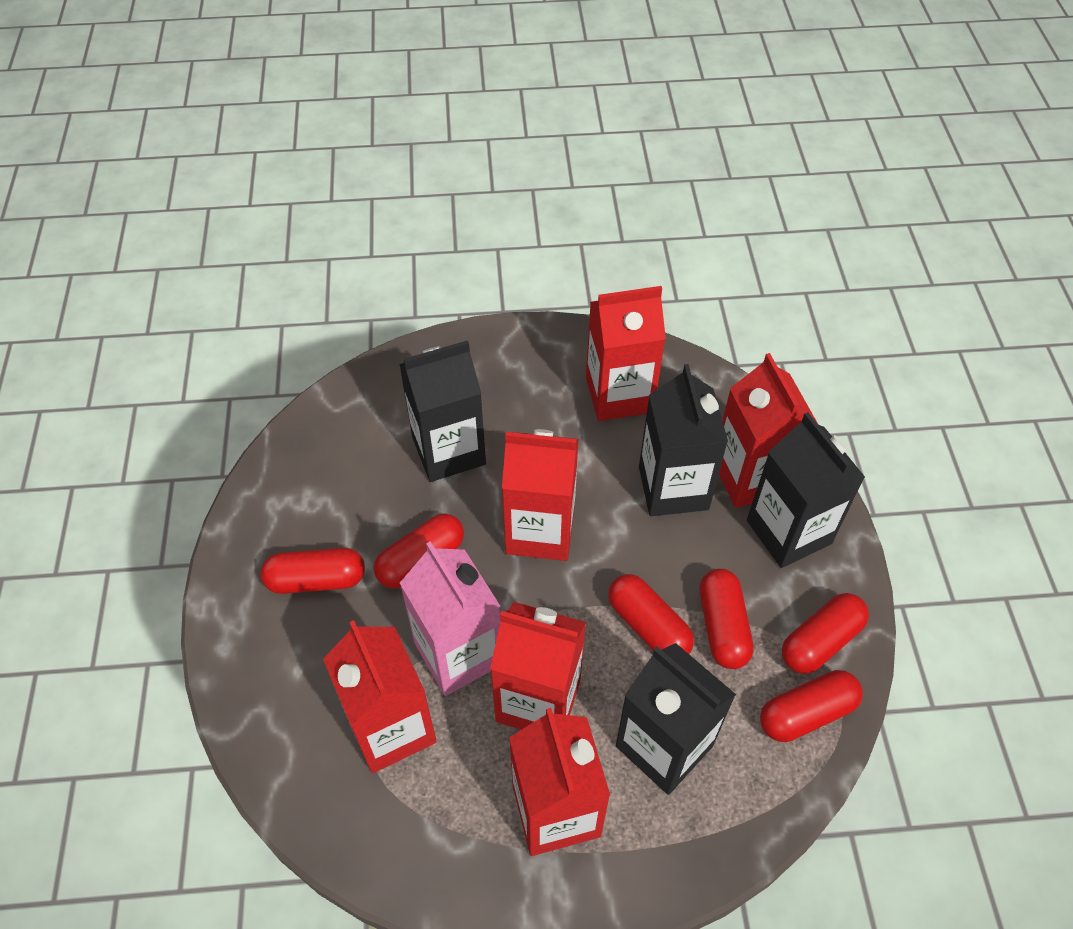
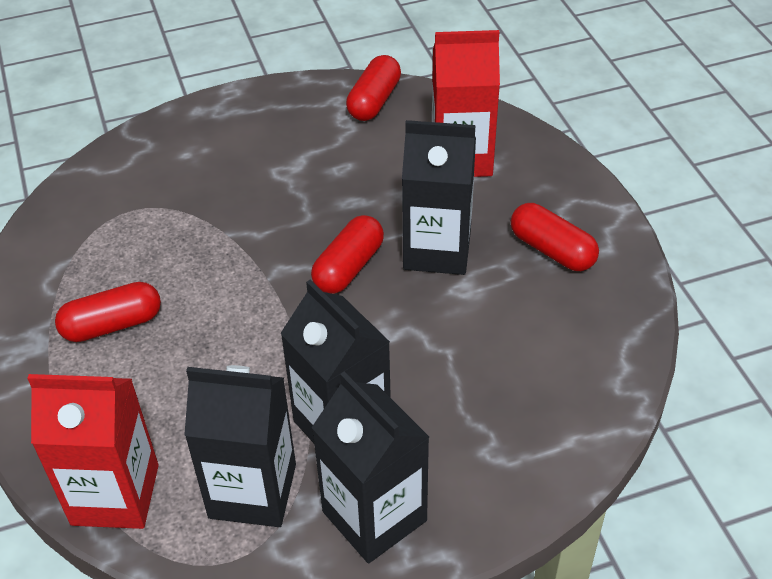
pink carton: 1 -> 0
red capsule: 6 -> 4
red carton: 6 -> 2

